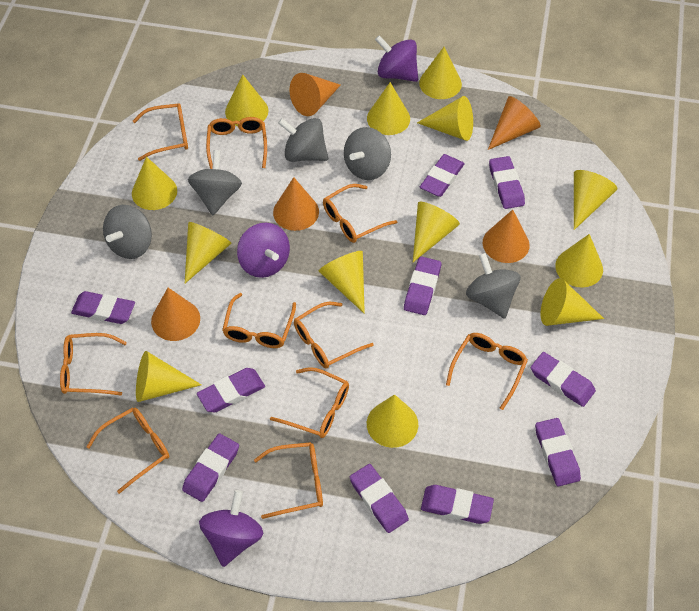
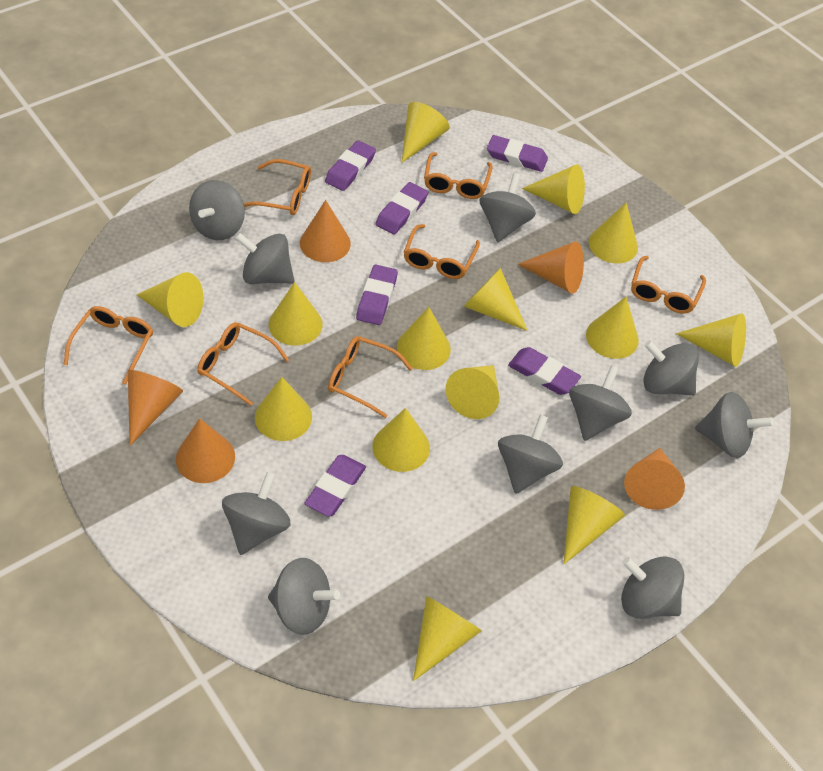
grey spinning top: 5 -> 10
orange glasses: 10 -> 7
purple eraser: 10 -> 6
purple spinning top: 3 -> 0
yellow cone: 13 -> 14

